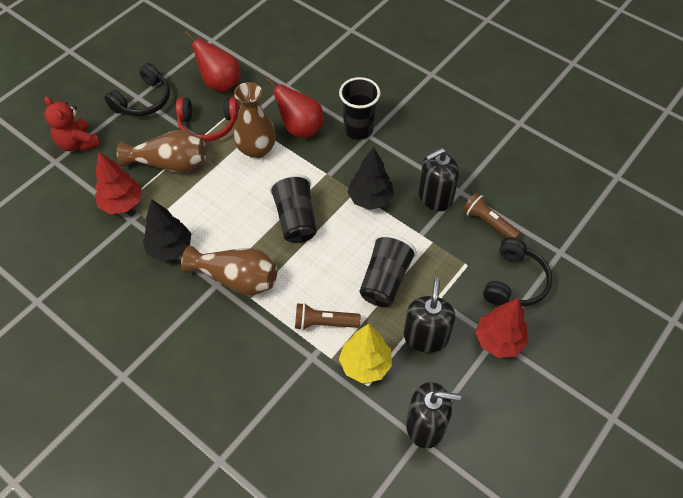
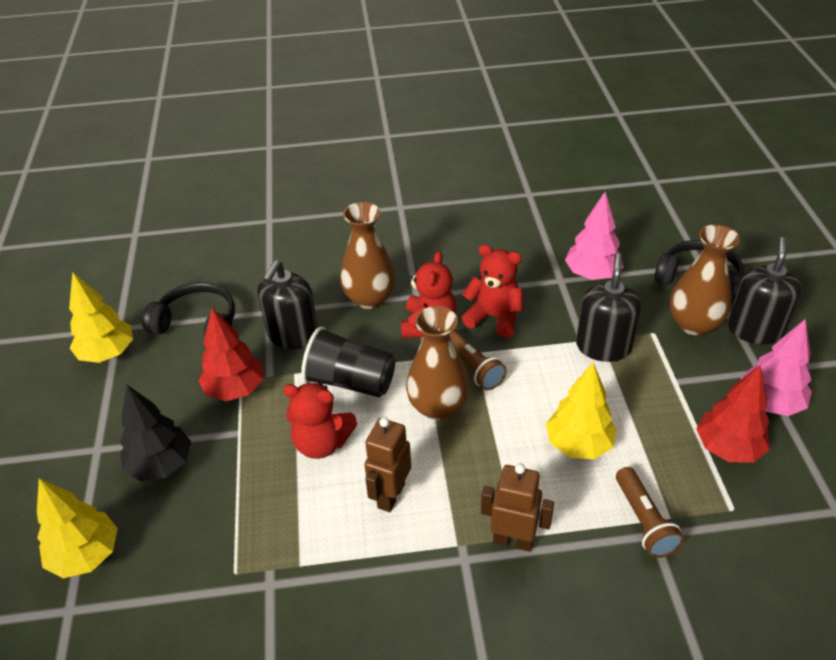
black cup: 3 -> 1
black tree: 2 -> 1
brown robot: 0 -> 2
pink tree: 0 -> 2
red headphones: 1 -> 0
red pear: 2 -> 0
red teddy bear: 1 -> 3
yellow tree: 1 -> 3

